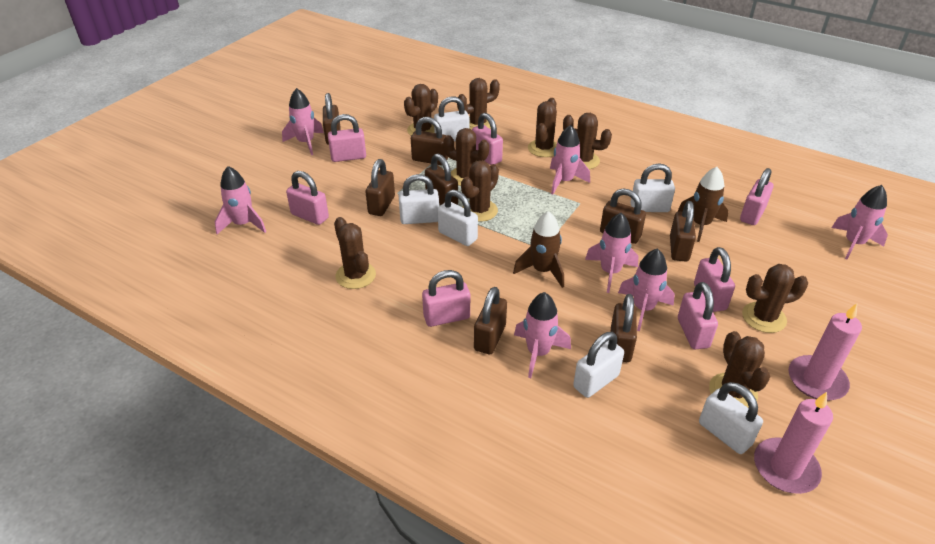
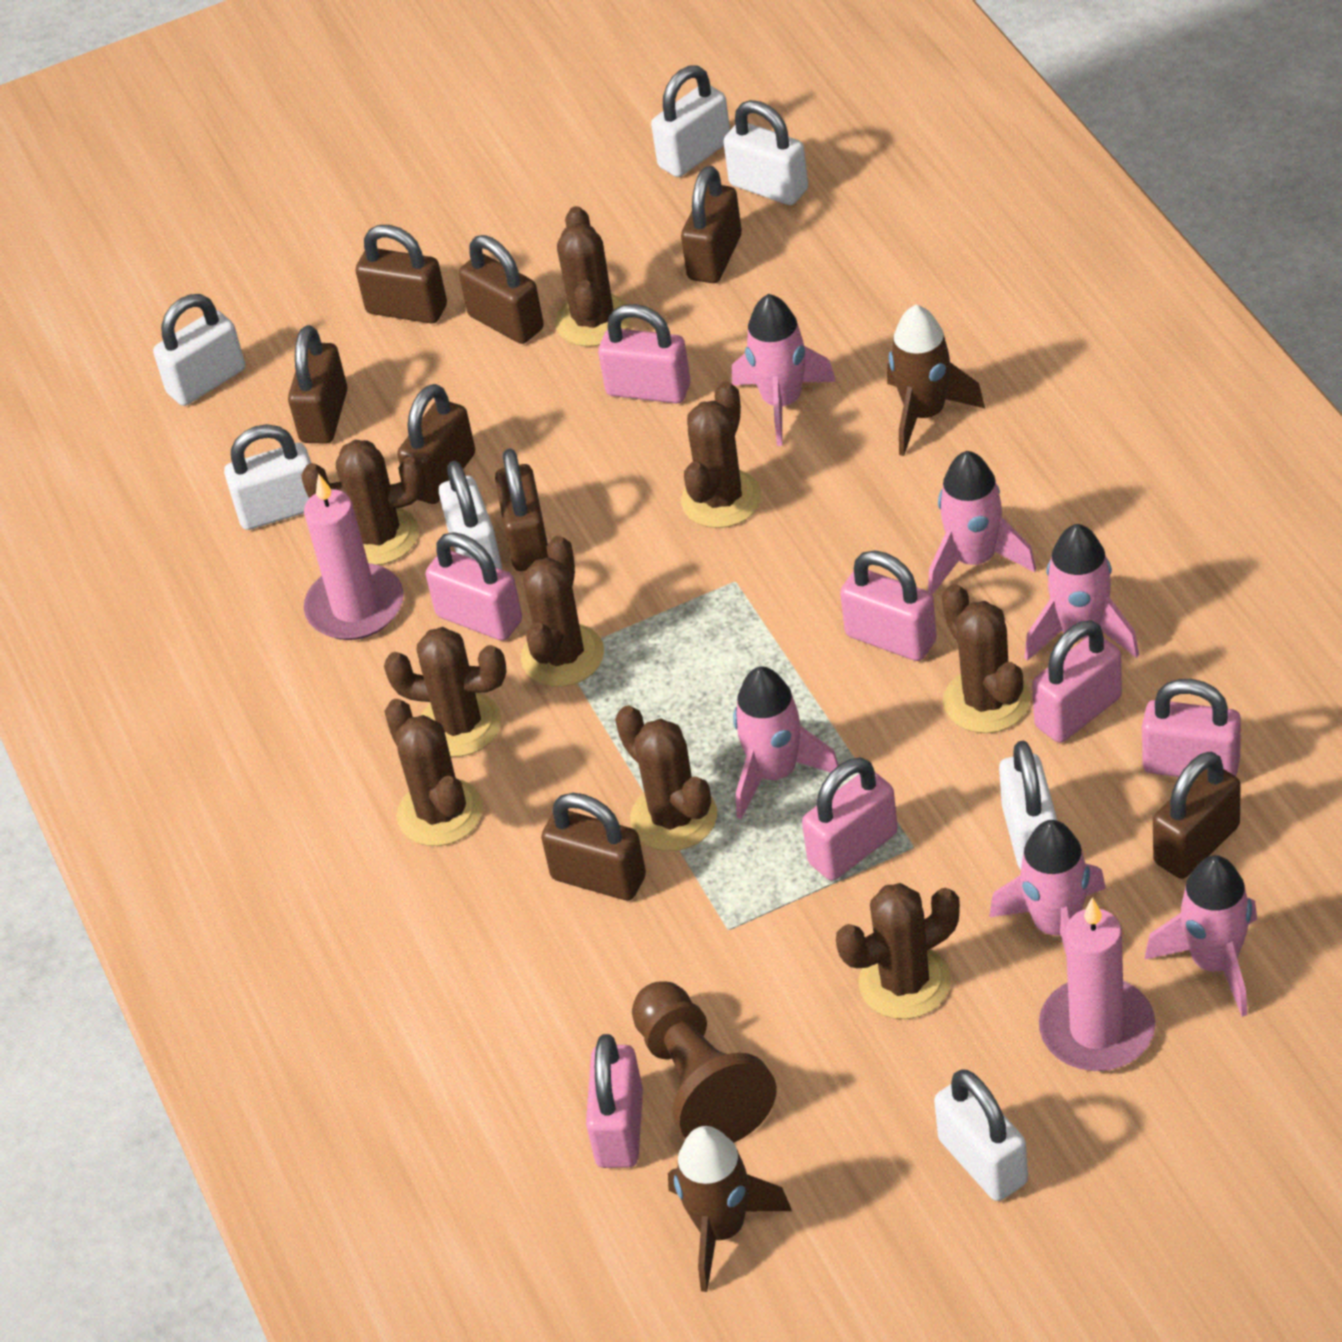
brown pawn: 0 -> 1
pink rocket: 7 -> 6
white padlock: 6 -> 7

